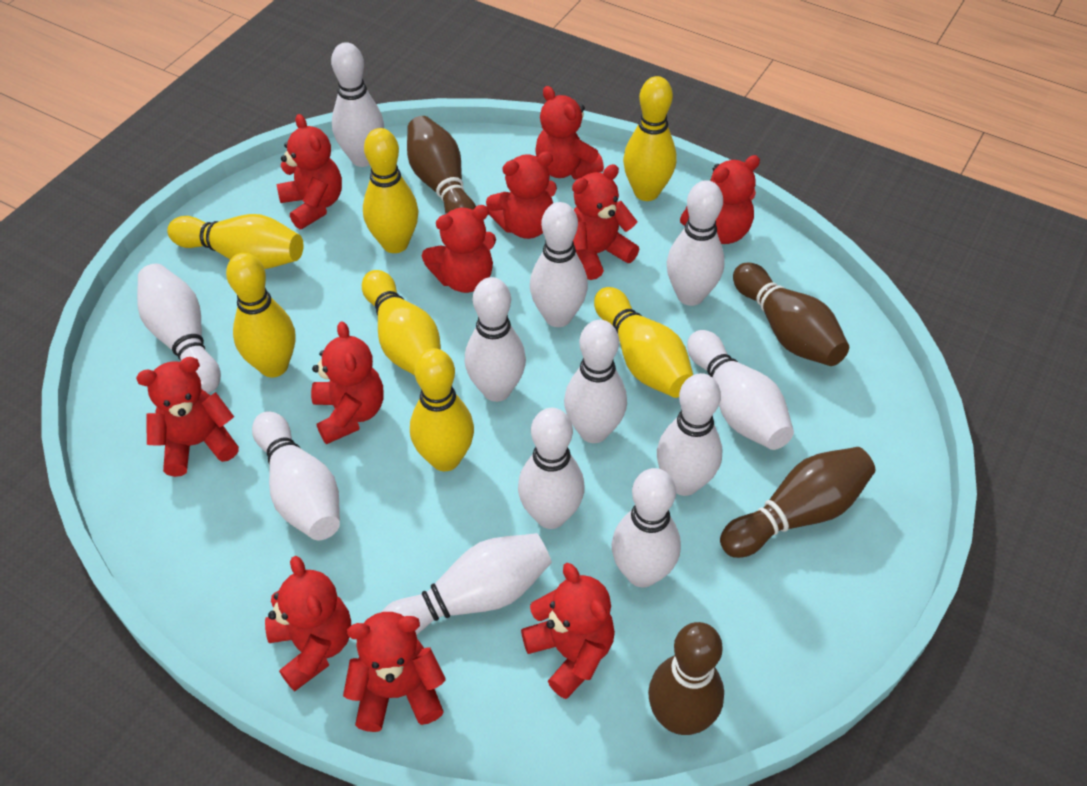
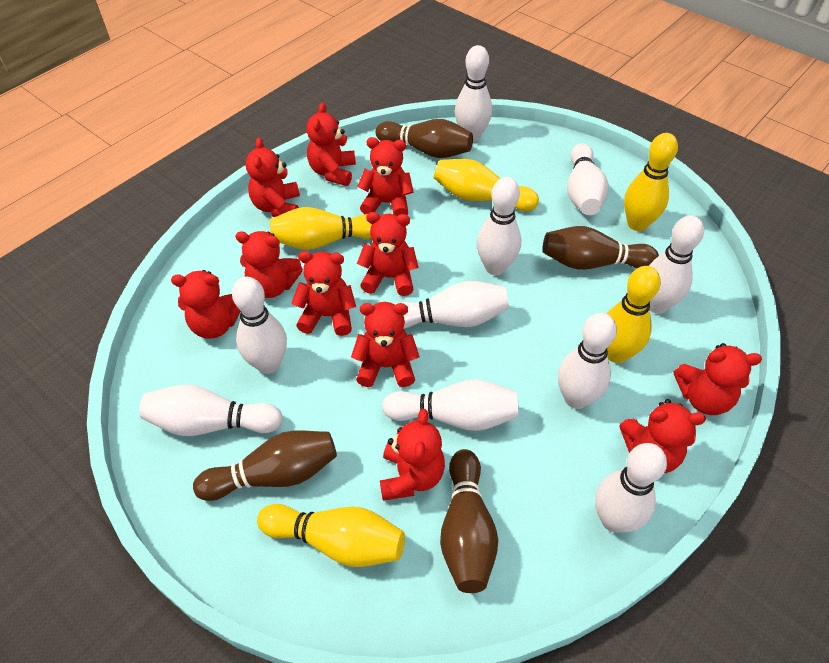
white bowling pin: 12 -> 10
yellow bowling pin: 7 -> 5

